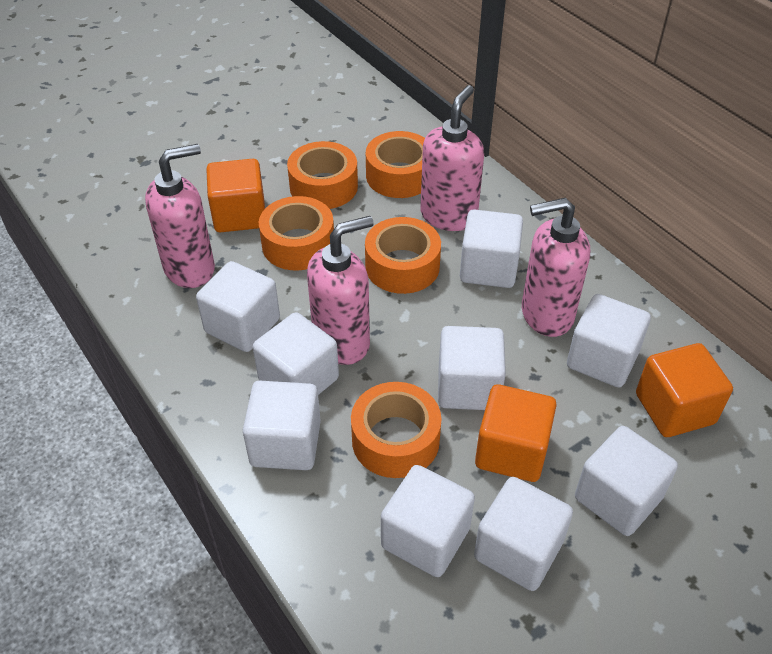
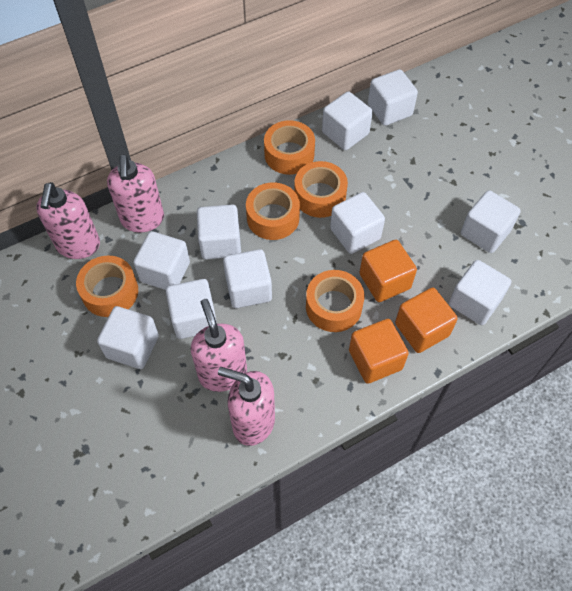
white cube: 9 -> 10

